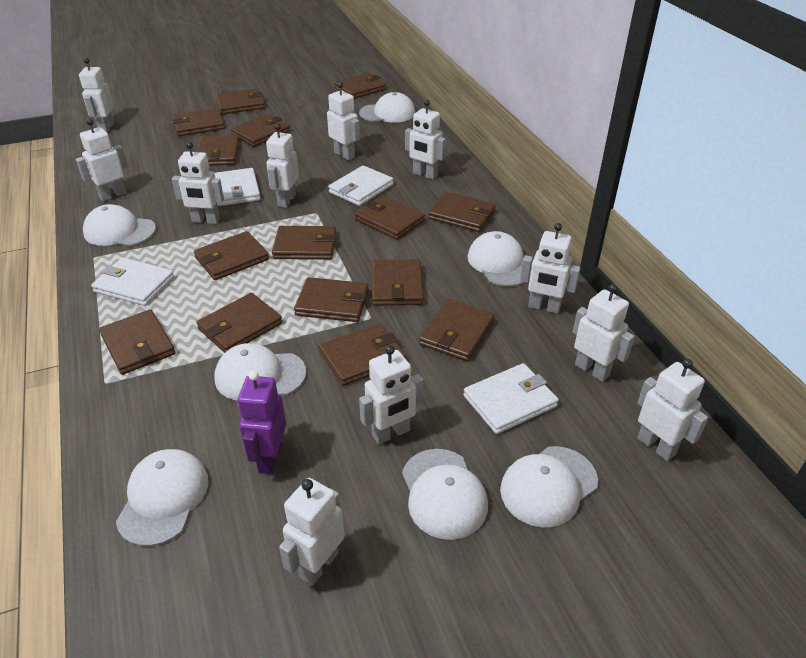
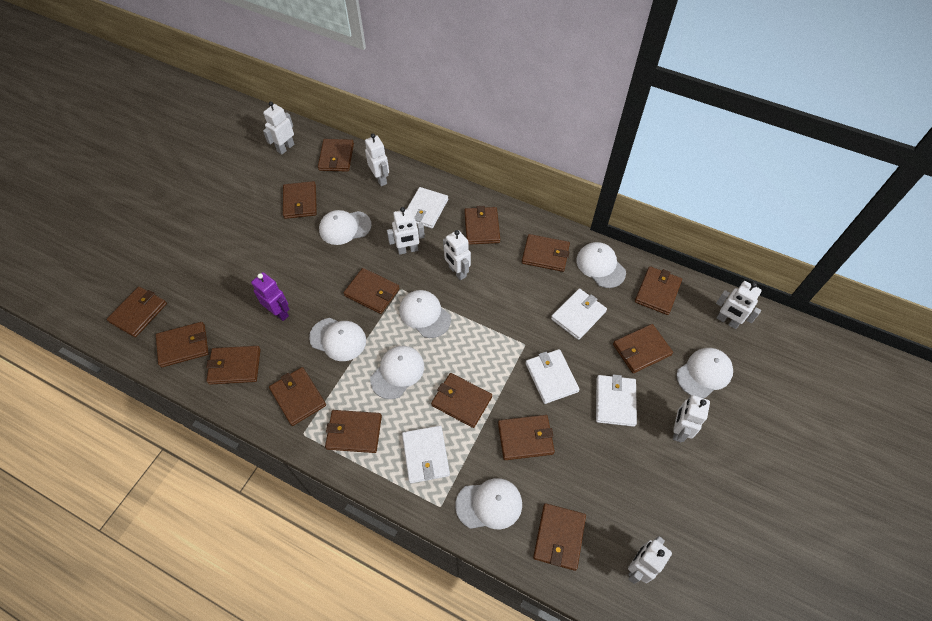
white robot: 11 -> 7
white wallet: 4 -> 5

